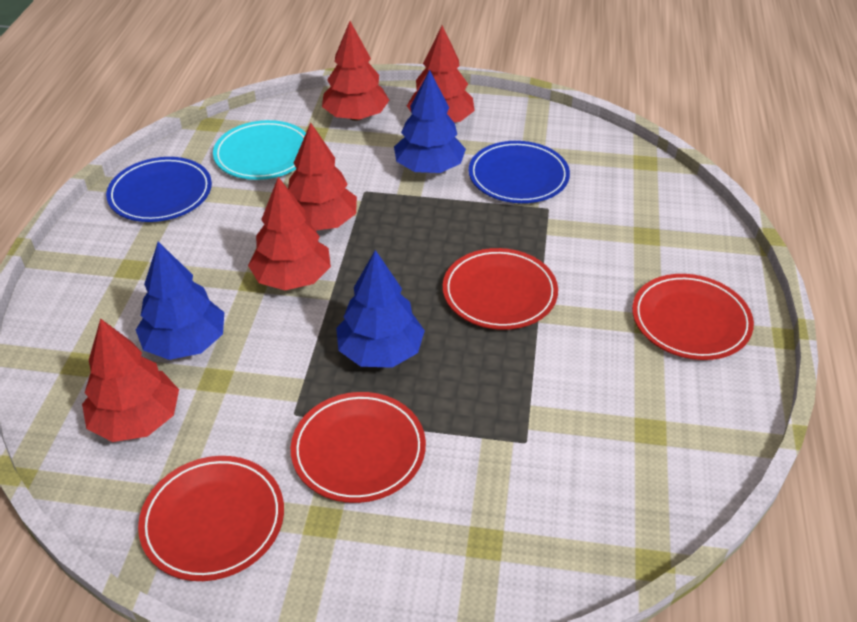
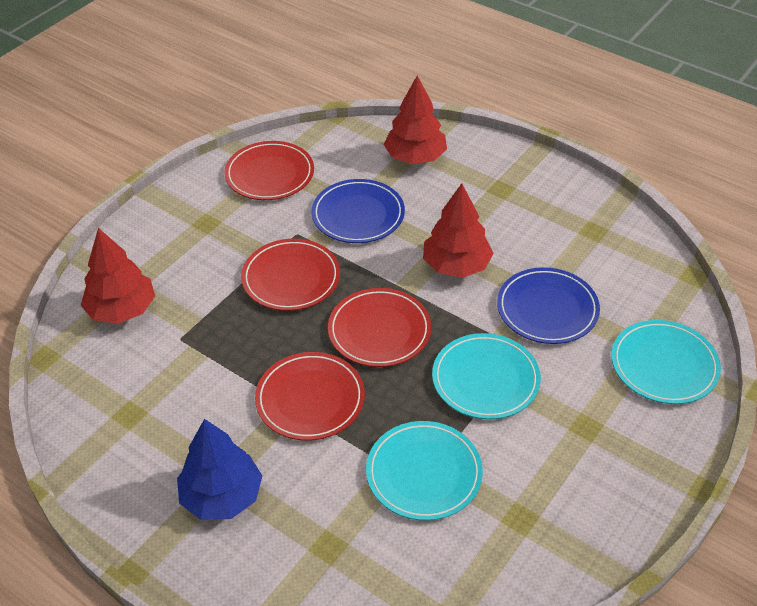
blue tree: 3 -> 1
red tree: 5 -> 3
turquoise plate: 1 -> 3

